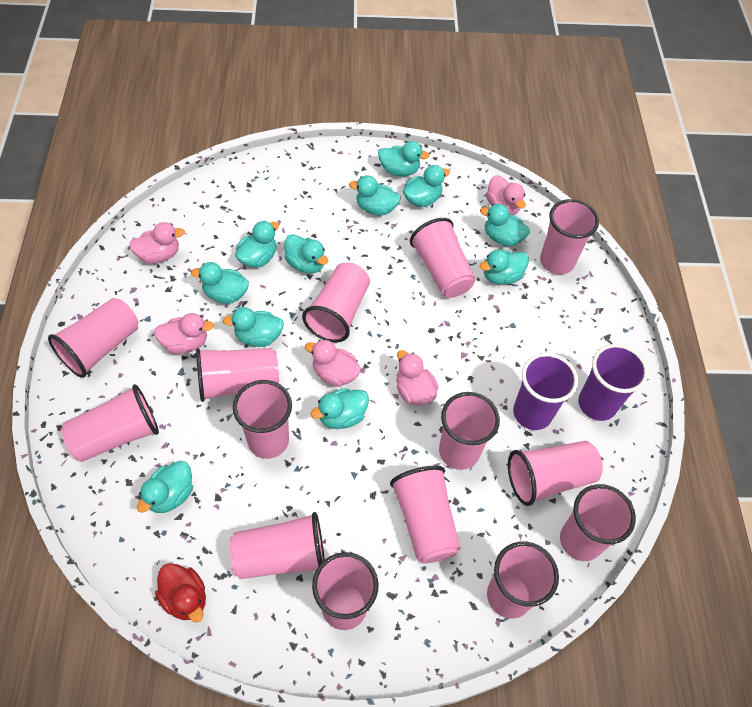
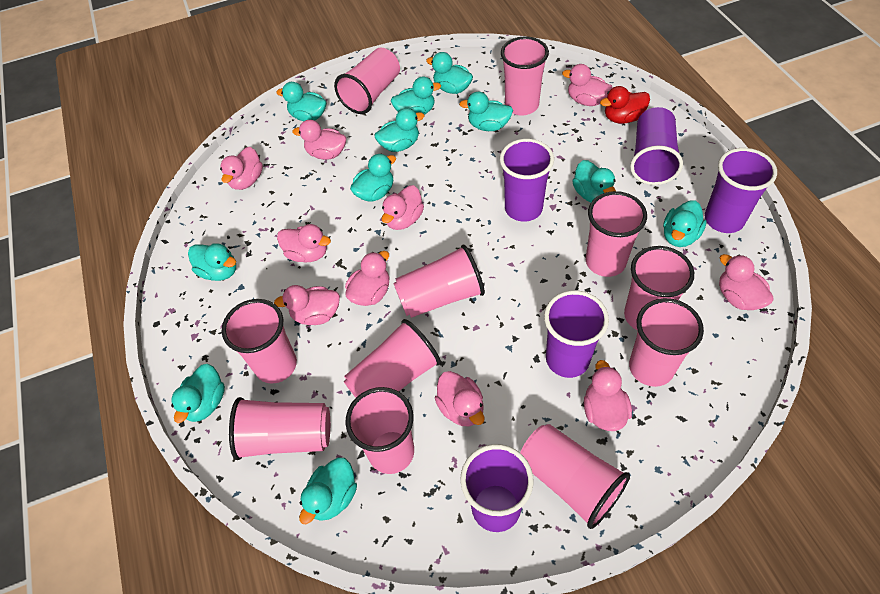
pink cup: 14 -> 11
pink duck: 5 -> 10
purple cup: 2 -> 5

